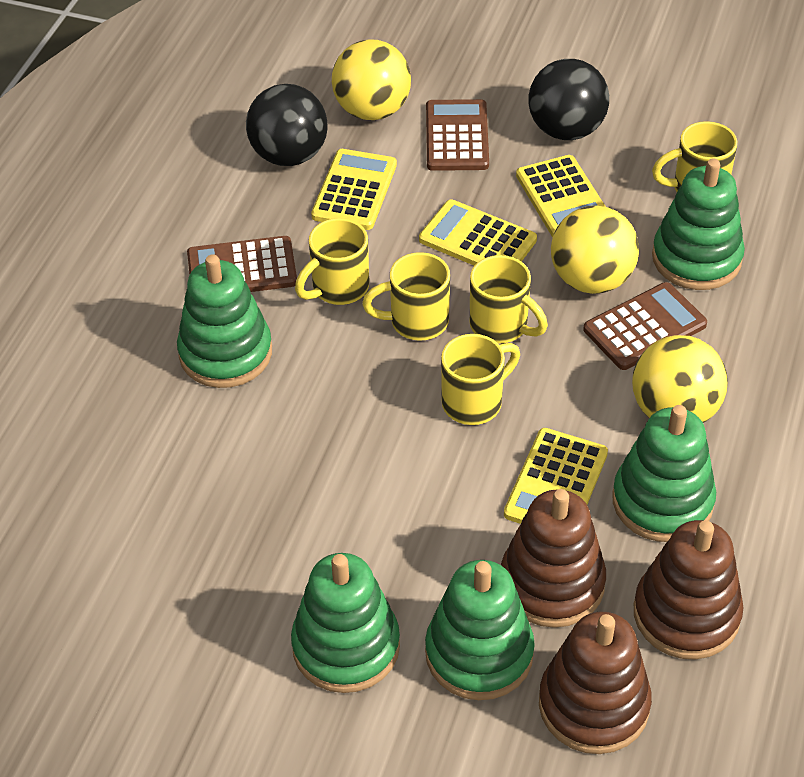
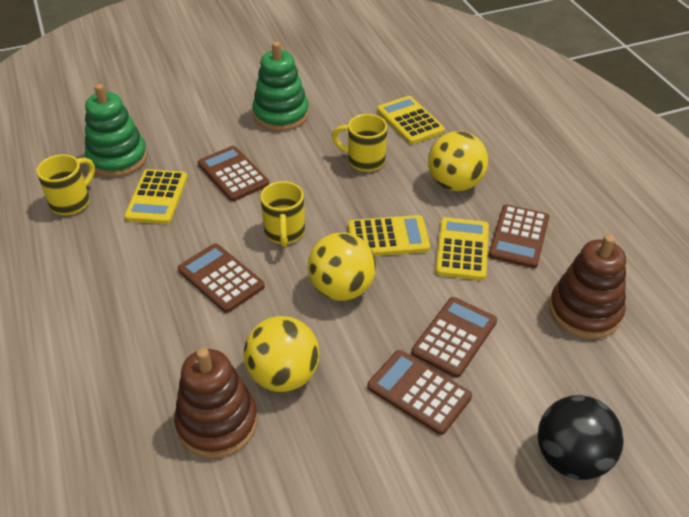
black ball: 2 -> 1
brown calculator: 3 -> 5
brown stacking toy: 3 -> 2
green stacking toy: 5 -> 2
yellow mug: 5 -> 3

